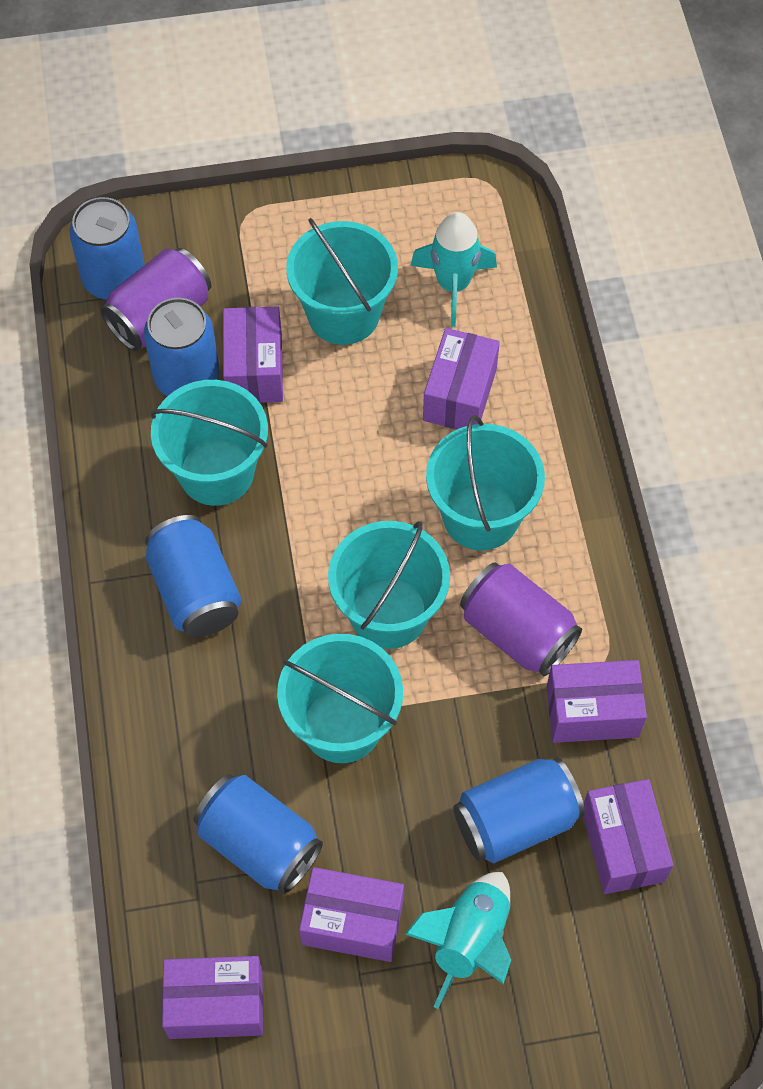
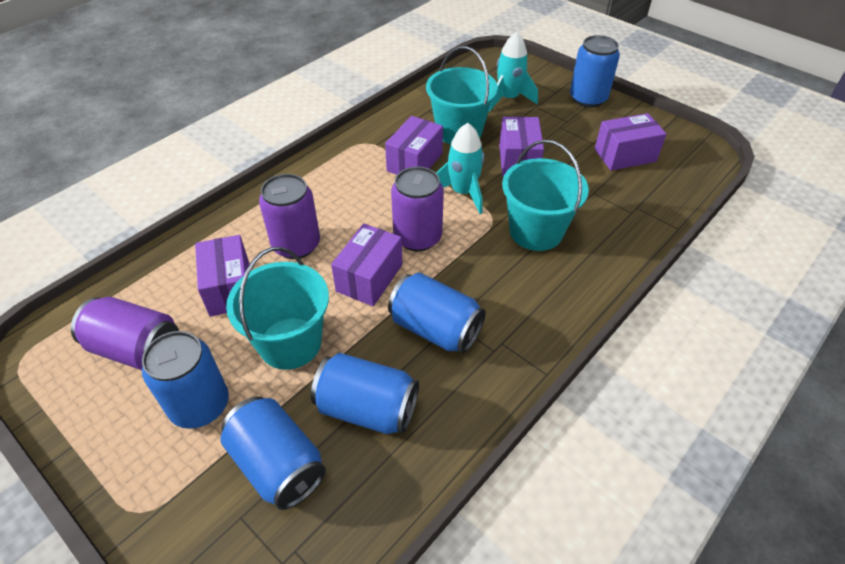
purple box: 6 -> 5
purple can: 2 -> 3
turquoise bucket: 5 -> 3

